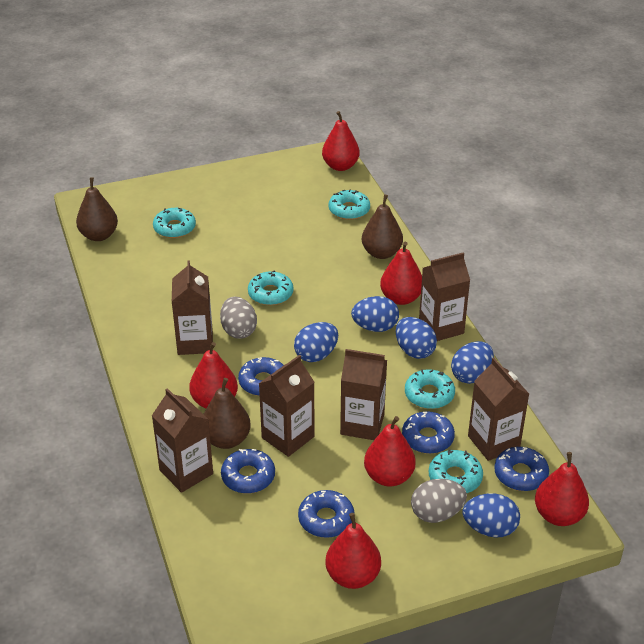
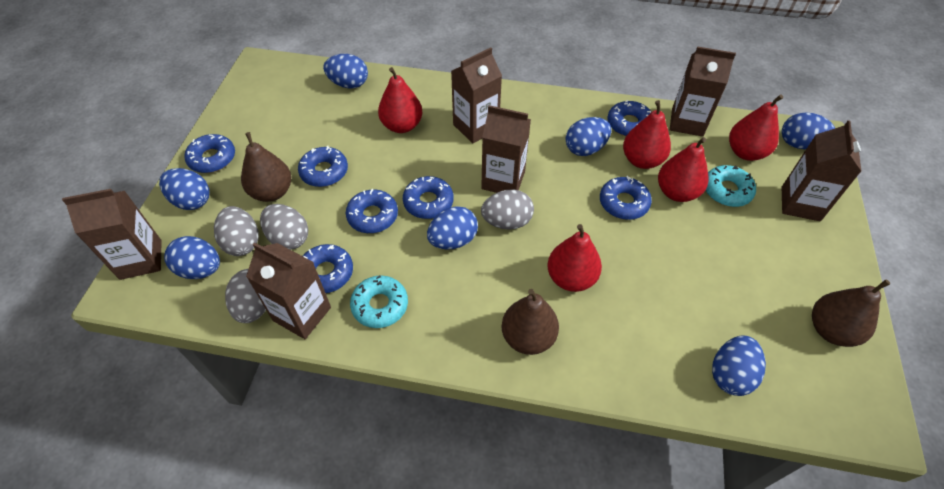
blue donut: 5 -> 7
blue egg: 5 -> 7
grey egg: 2 -> 4
red pear: 6 -> 5
turquoise donut: 5 -> 2

